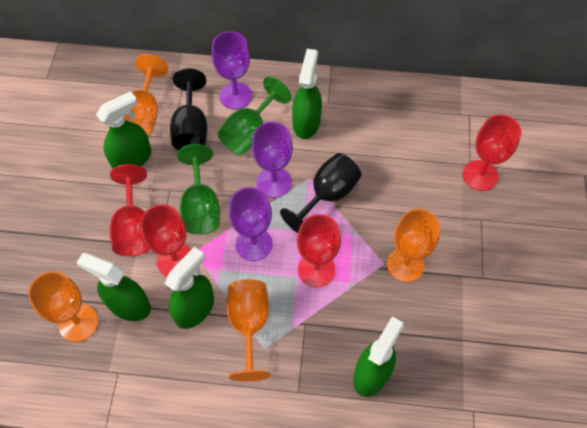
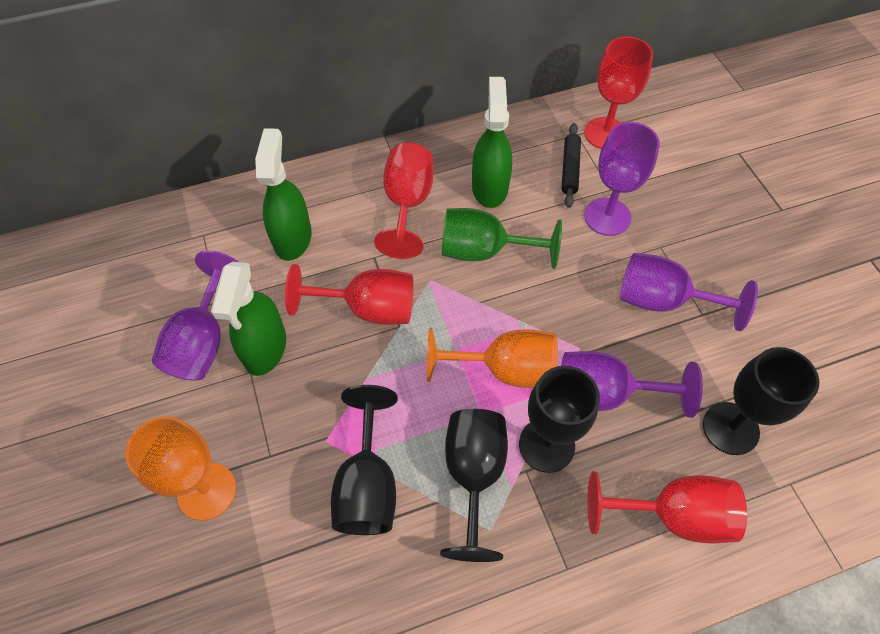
black goblet: 2 -> 4
black rolling pin: 0 -> 1
green goblet: 2 -> 1
green spray bottle: 5 -> 3
orange goblet: 4 -> 2
purple goblet: 3 -> 4

